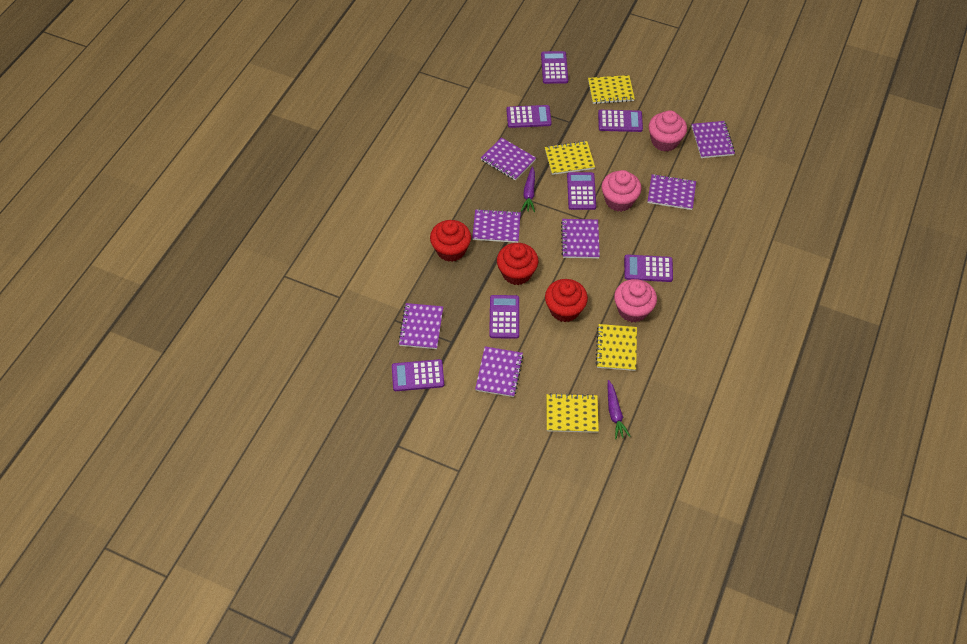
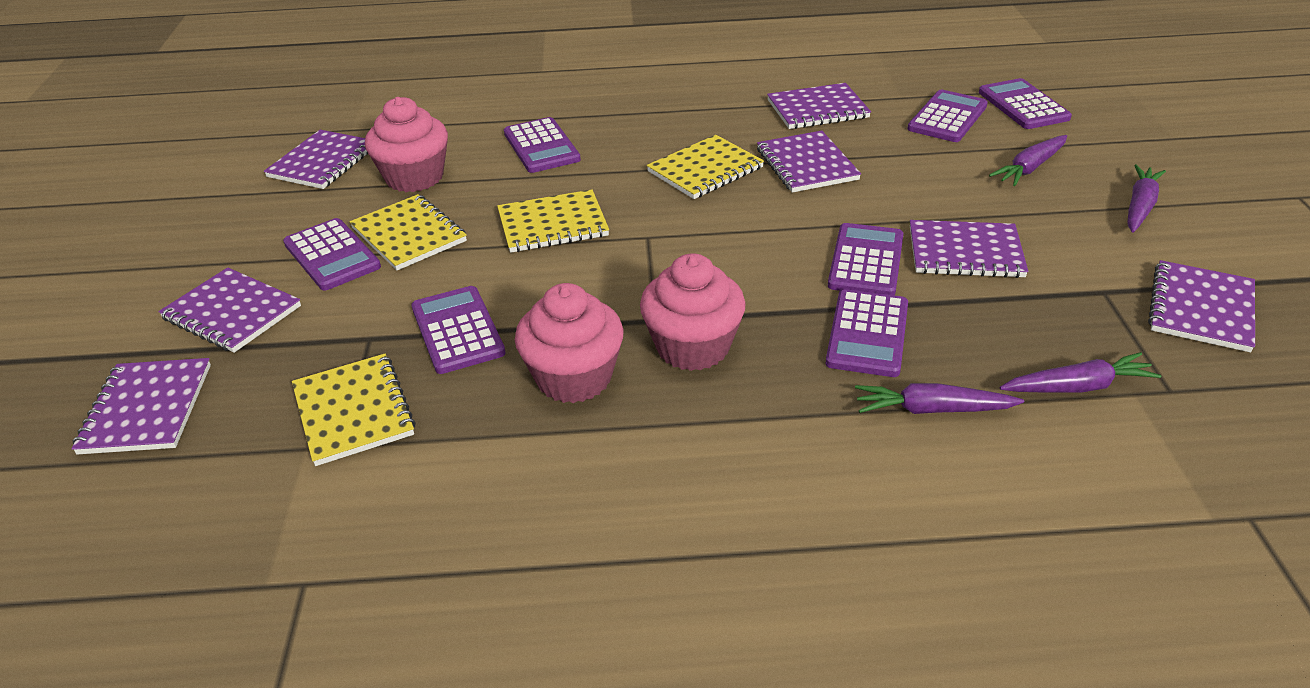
purple carrot: 2 -> 4
red cupcake: 3 -> 0

